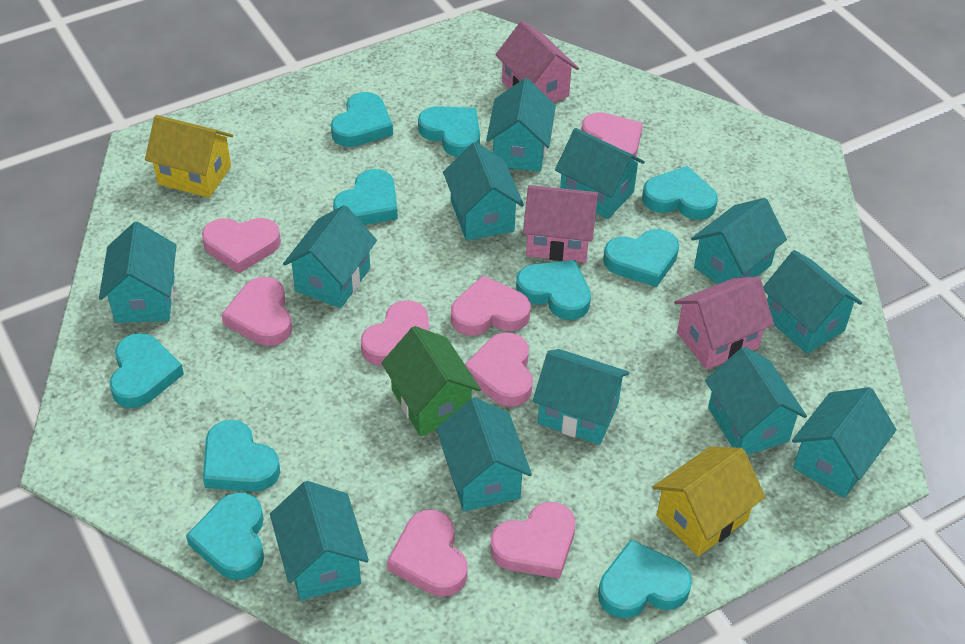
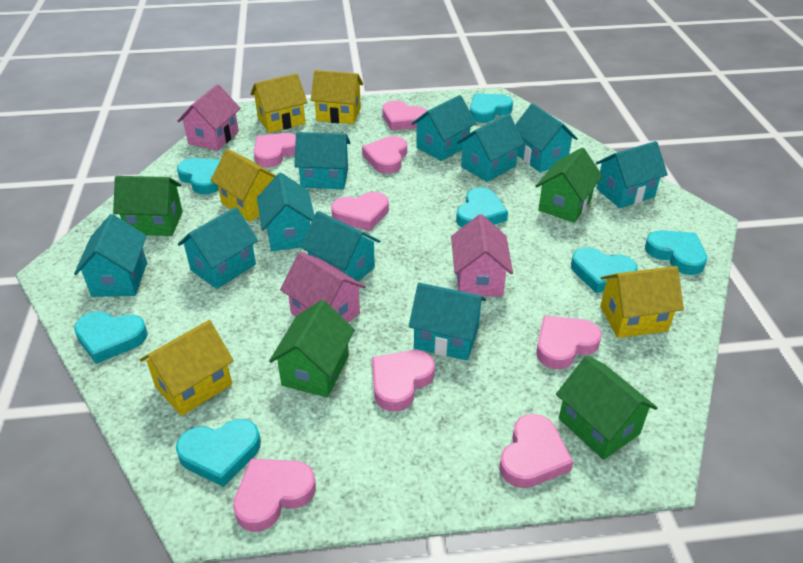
green house: 1 -> 4
turquoise heart: 10 -> 7
turquoise house: 12 -> 10
yellow house: 2 -> 5

